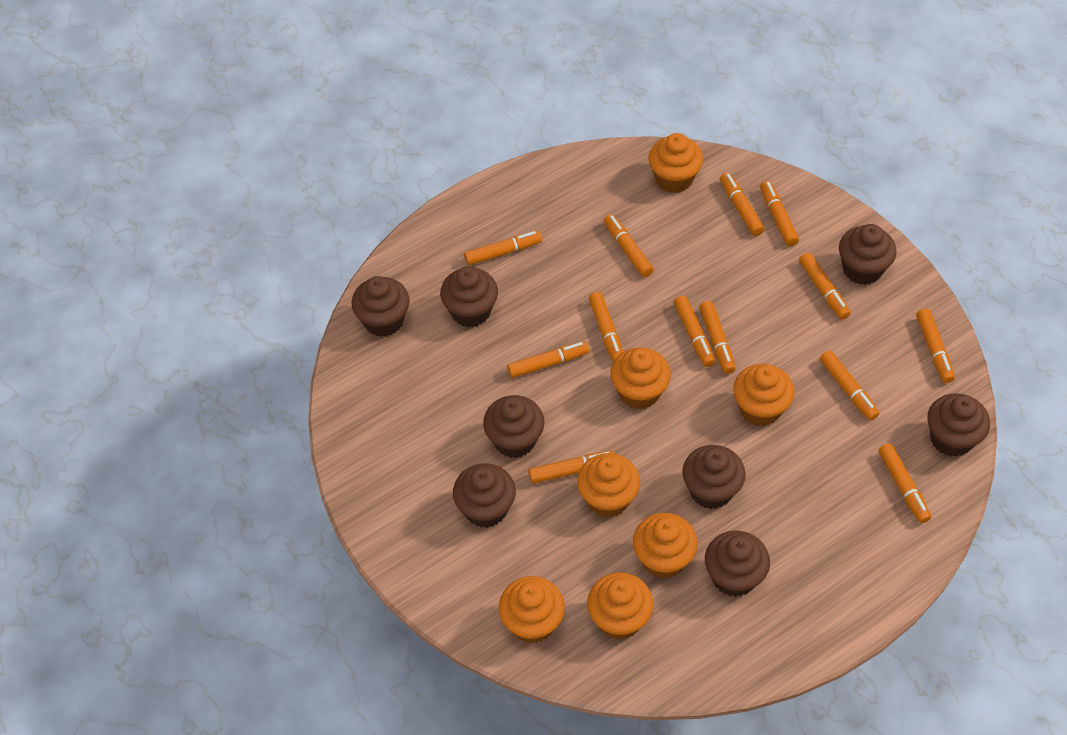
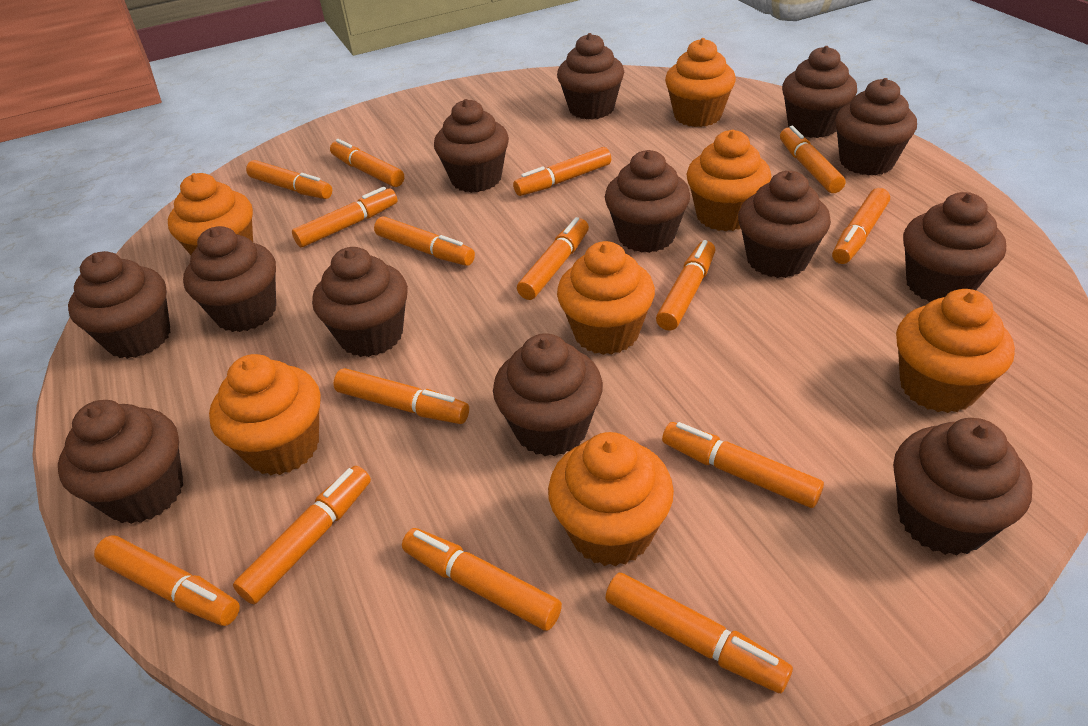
brown cupcake: 8 -> 13
orange marker: 13 -> 15

